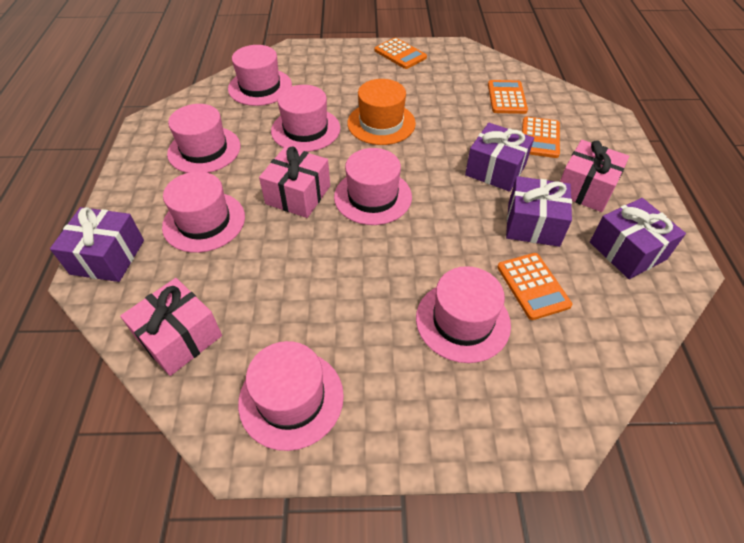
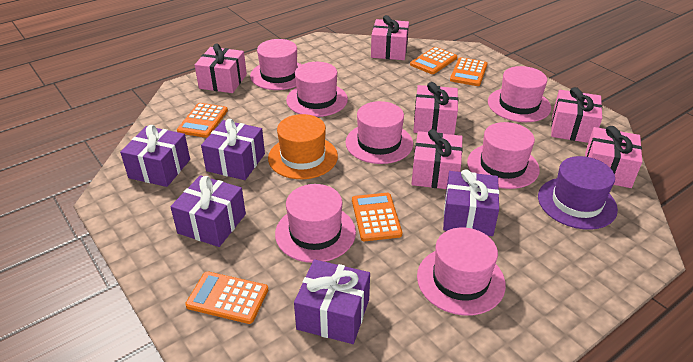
orange calculator: 4 -> 5
pink gift: 3 -> 6
purple gift: 4 -> 5
purple hat: 0 -> 1

